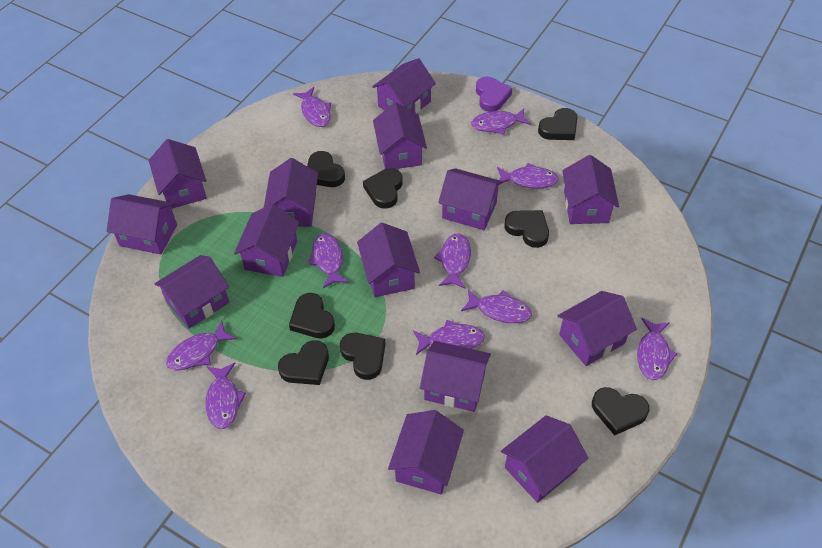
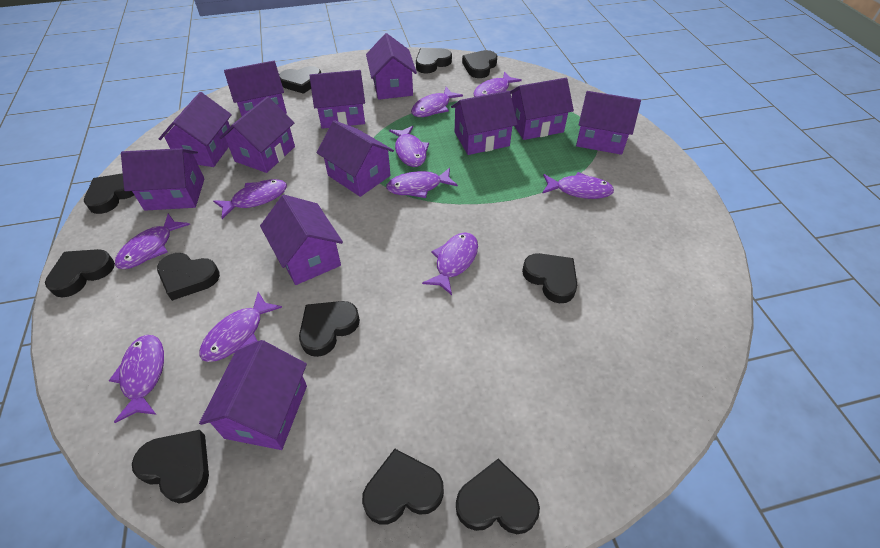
black heart: 8 -> 11
purple heart: 1 -> 0
purple house: 14 -> 12

